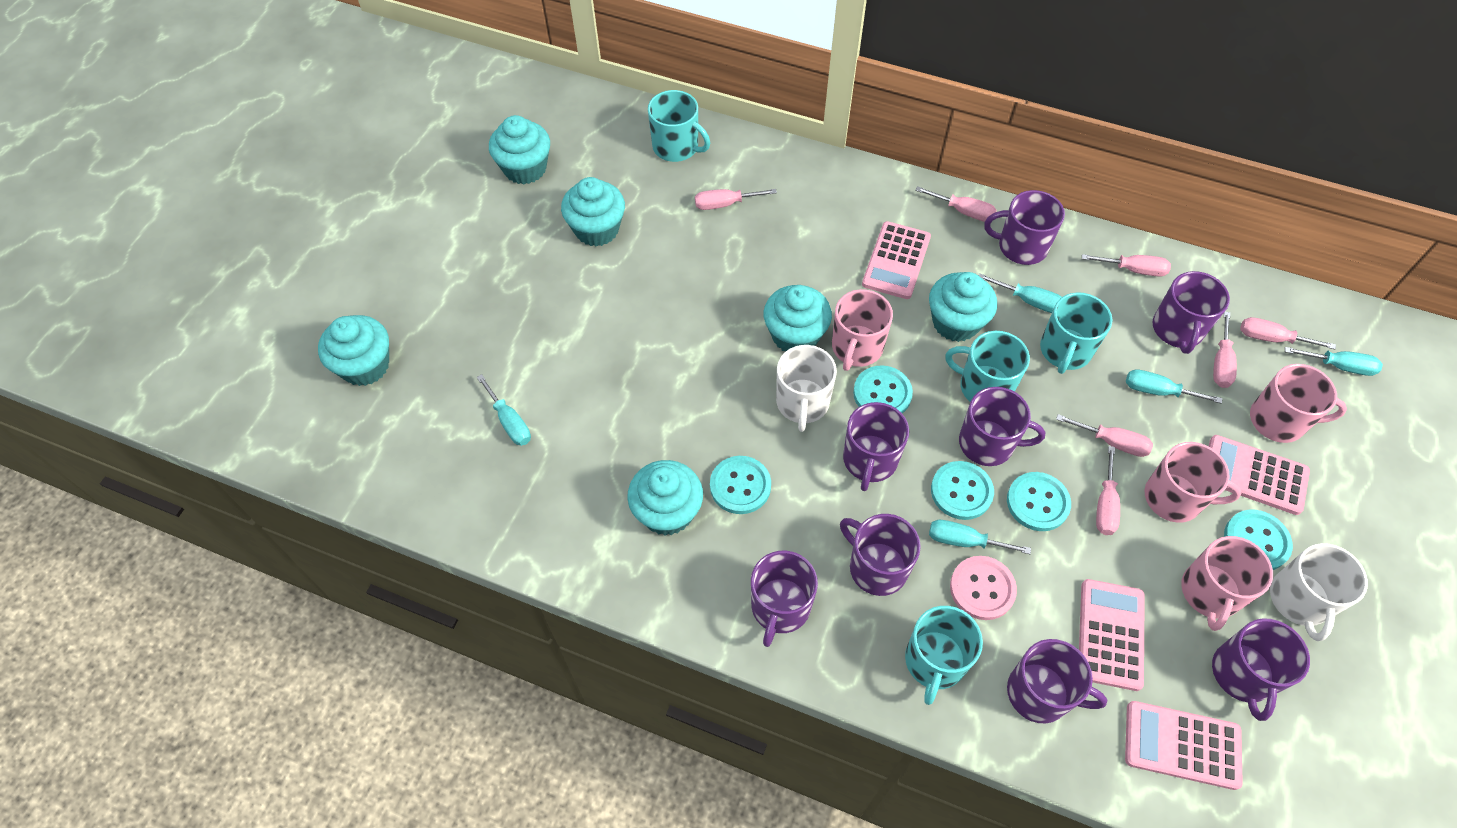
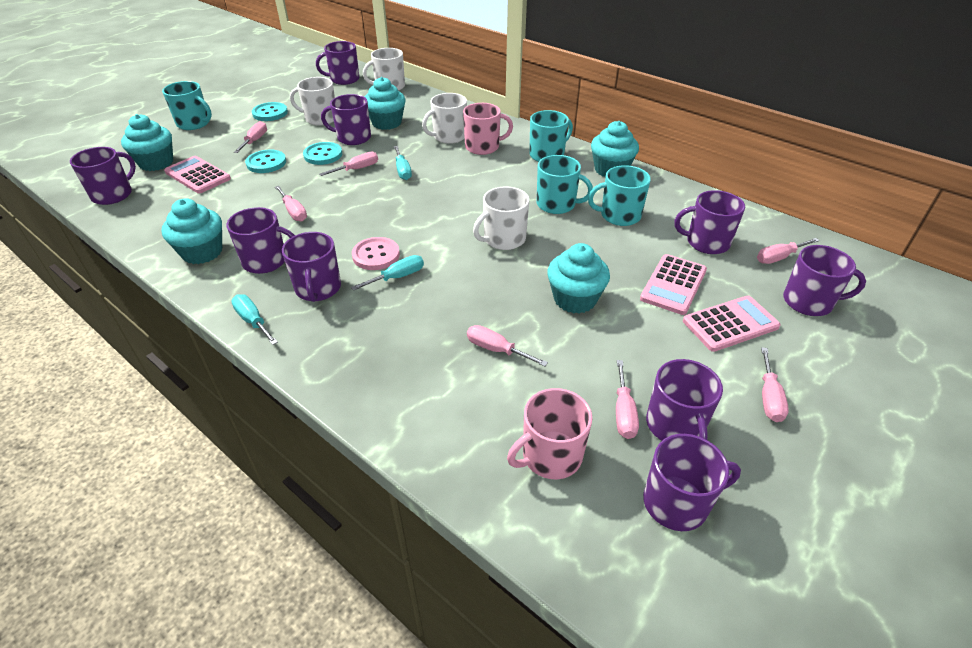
pink calculator: 4 -> 3
pink mug: 4 -> 2
purple mug: 8 -> 9
turquoise button: 5 -> 3
turquoise cupcake: 6 -> 5
turquoise screwdriver: 5 -> 3
white mug: 2 -> 4

